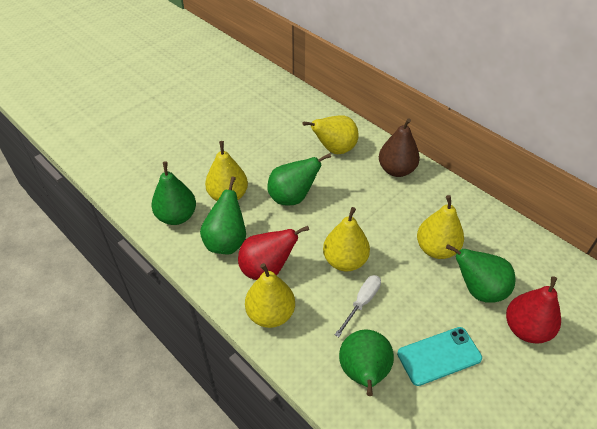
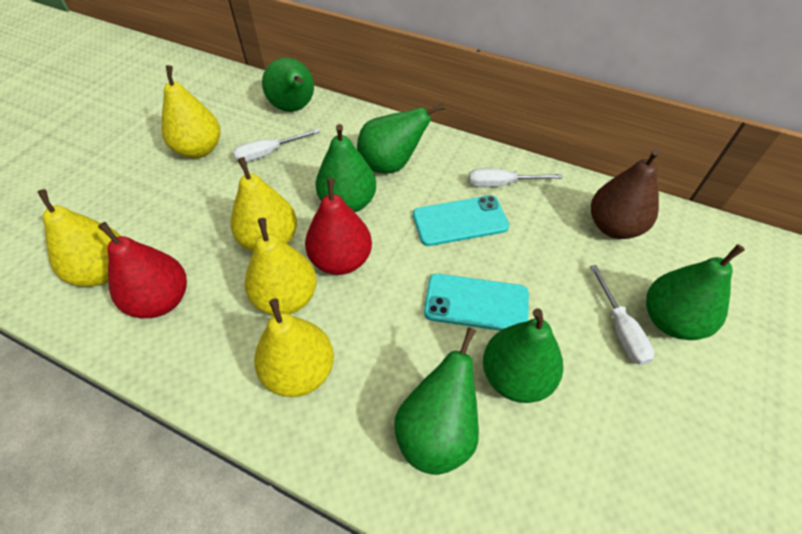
green pear: 5 -> 6
turquoise phone: 1 -> 2
white screwdriver: 1 -> 3

